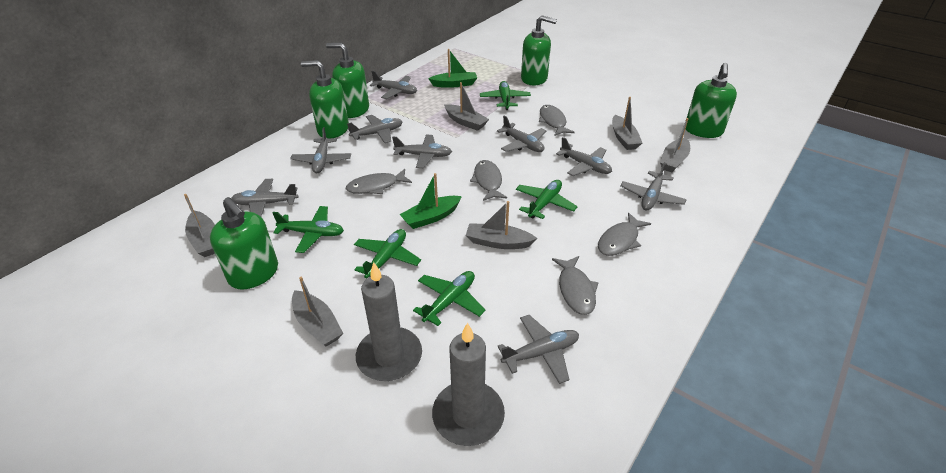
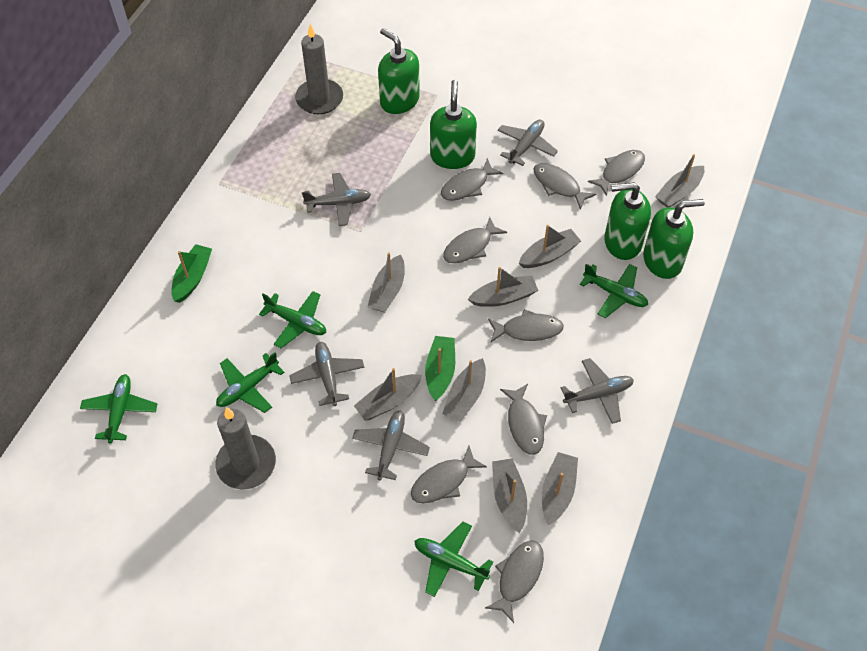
green soap dispenser: 5 -> 4
grey boat: 6 -> 8
grey fish: 5 -> 8
grey plane: 9 -> 5

